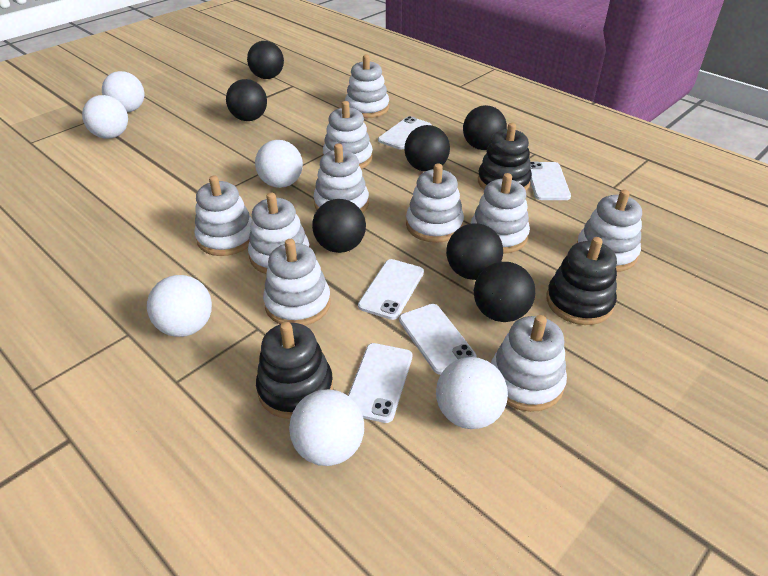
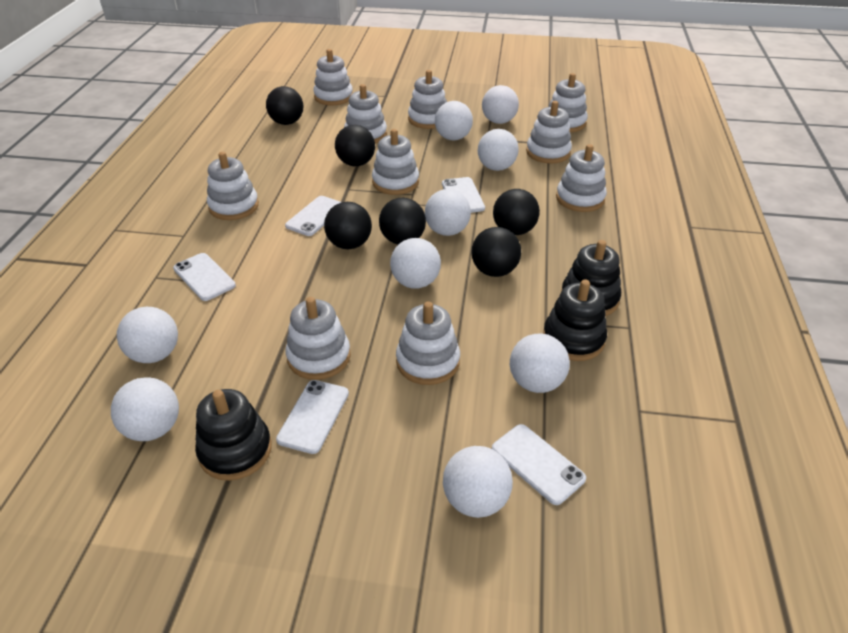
black ball: 7 -> 6
white ball: 6 -> 9

